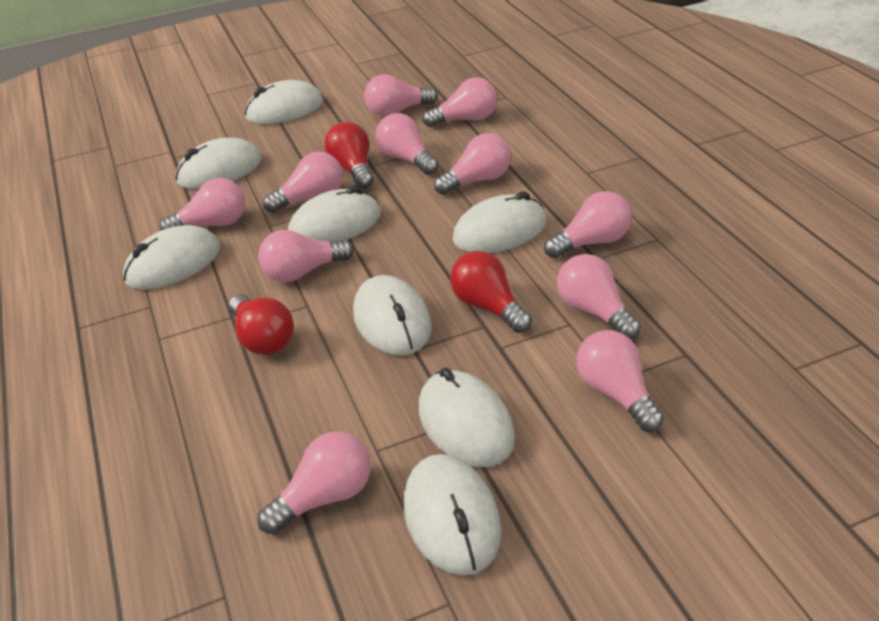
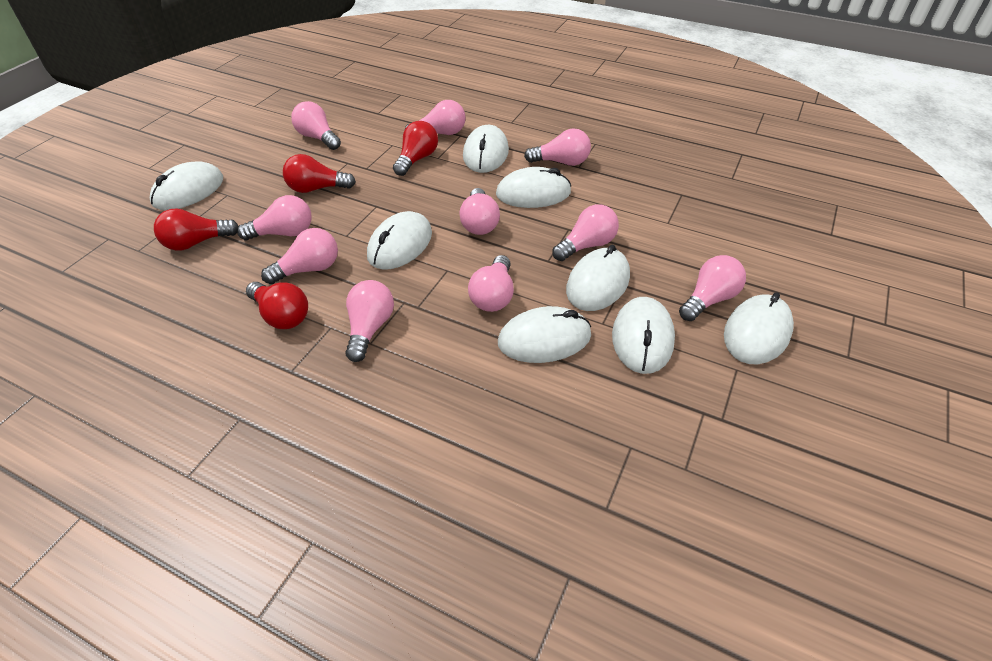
pink light bulb: 11 -> 10
red light bulb: 3 -> 4

